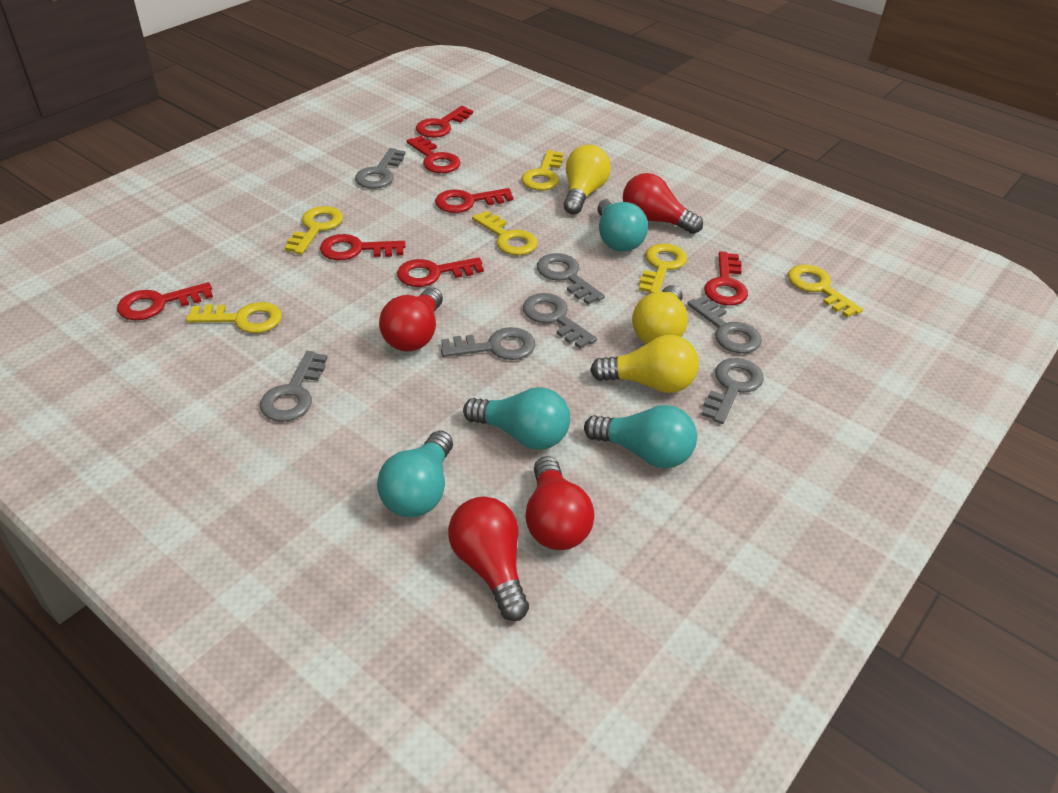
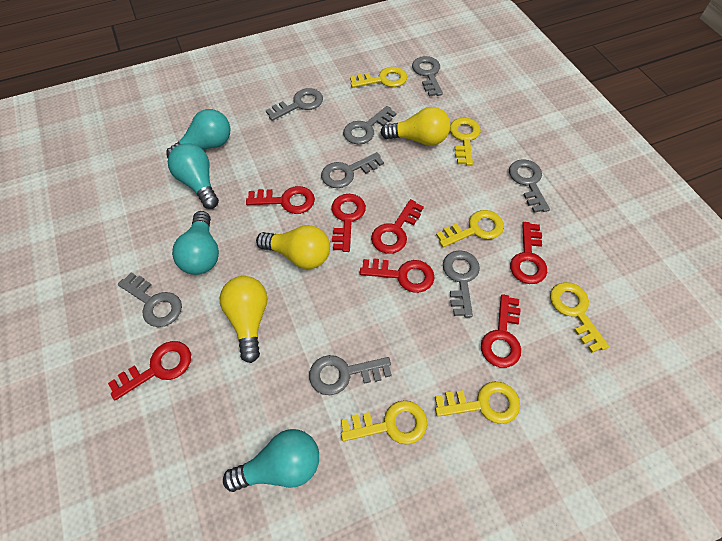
grey key: 7 -> 8
red light bulb: 4 -> 0

